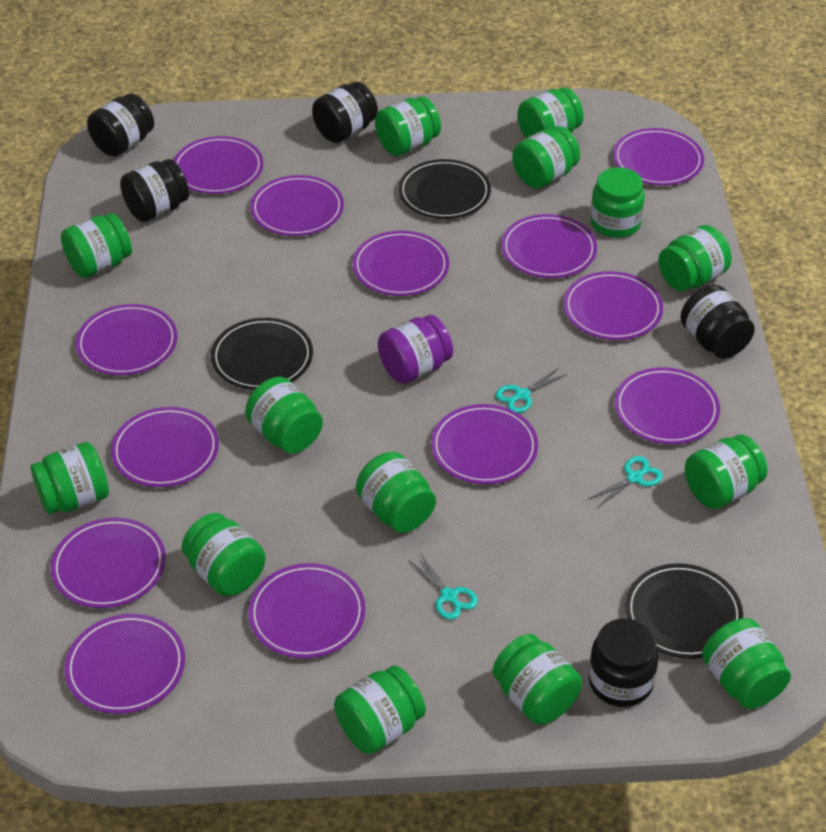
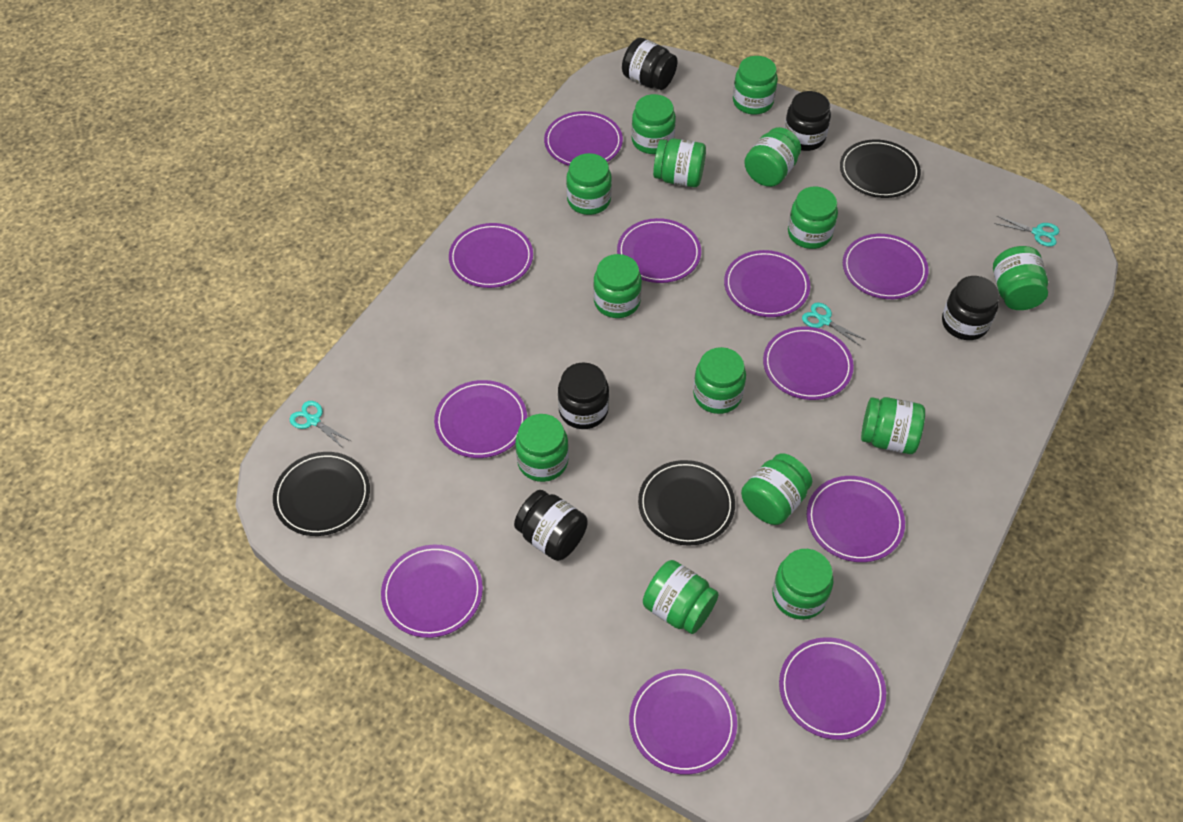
purple jar: 1 -> 0
purple plate: 13 -> 11

